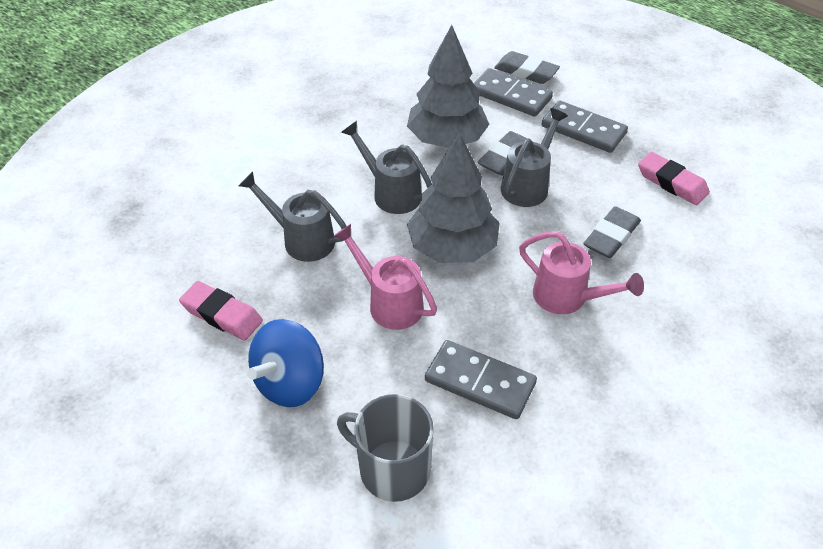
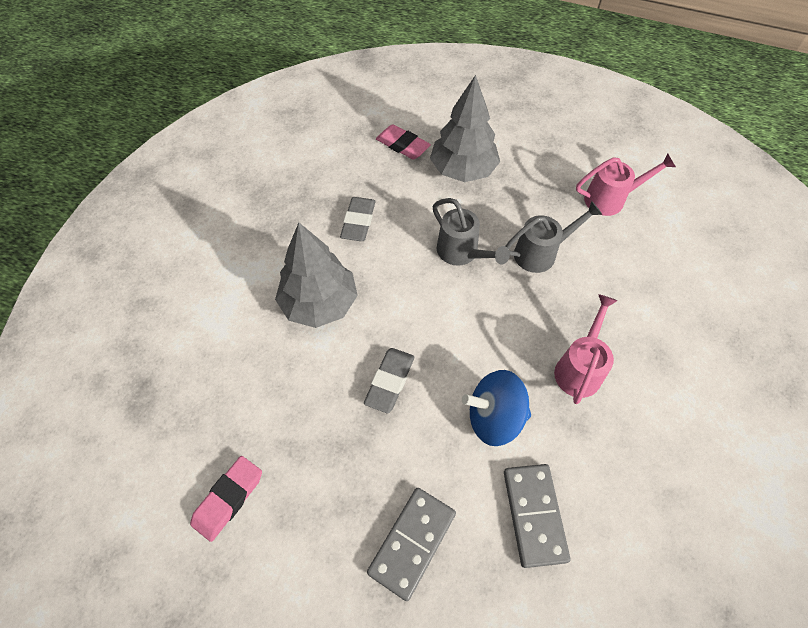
grey domino: 3 -> 2
grey eraser: 3 -> 2
grey mug: 1 -> 0
grey watering can: 3 -> 2

